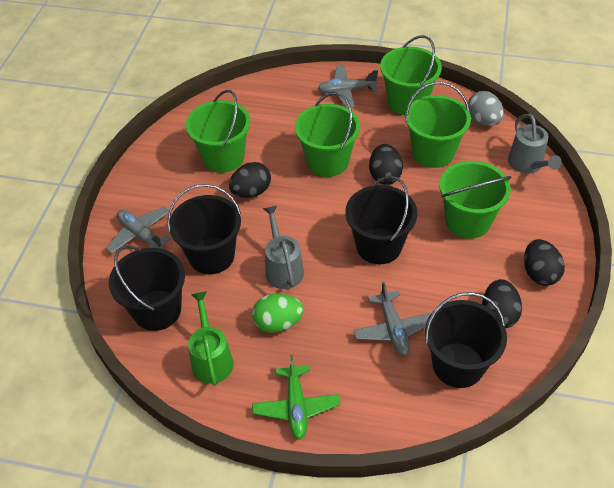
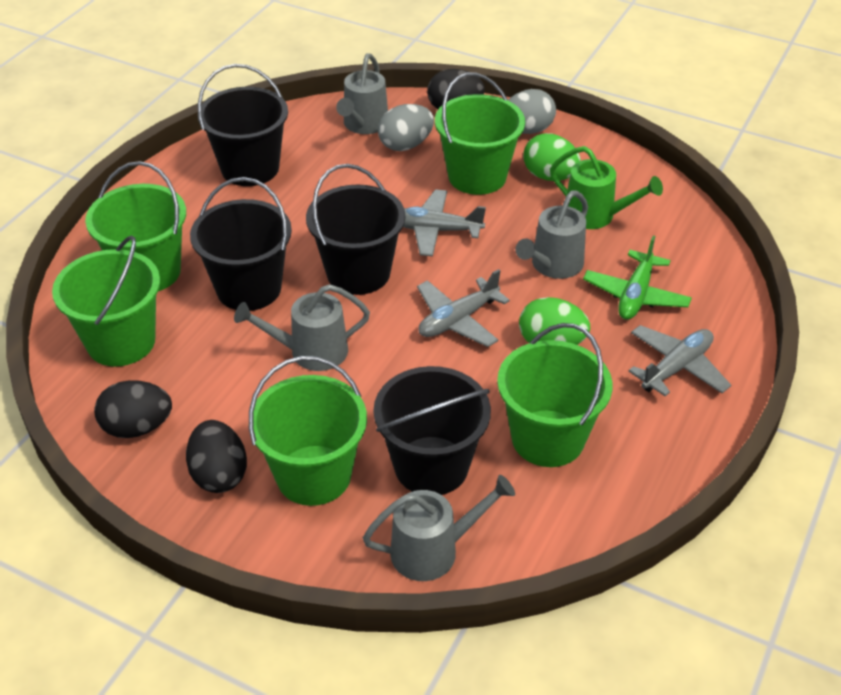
black egg: 4 -> 3
green egg: 1 -> 2
grey egg: 1 -> 2
grey watering can: 2 -> 4

